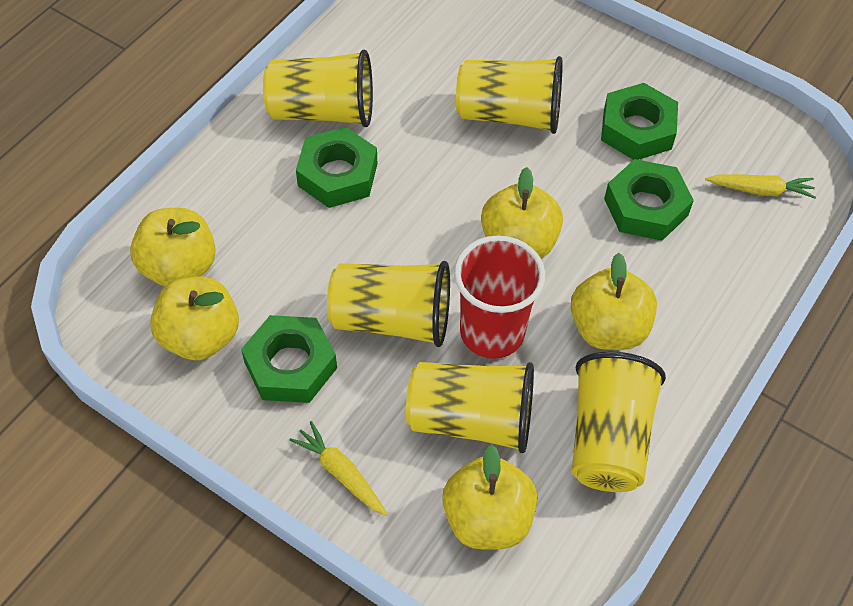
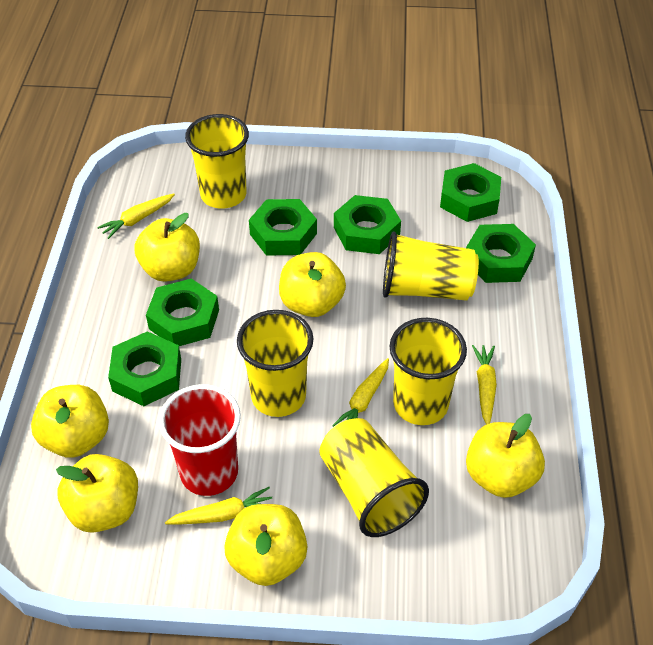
green nut: 4 -> 6
yellow apple: 5 -> 6
yellow carrot: 2 -> 4

